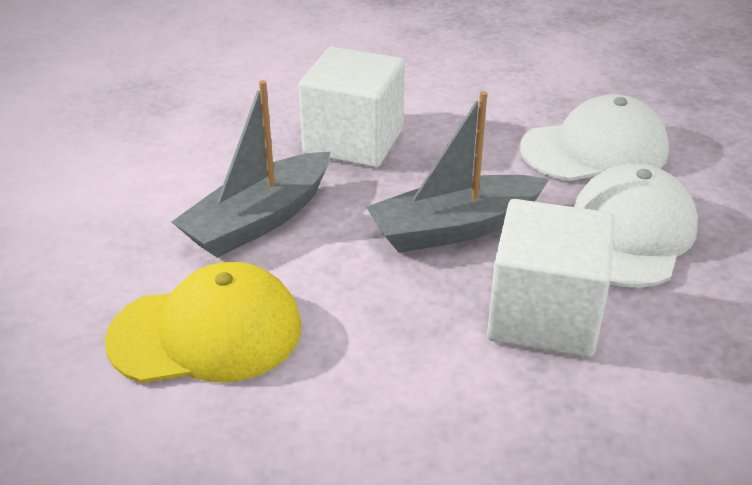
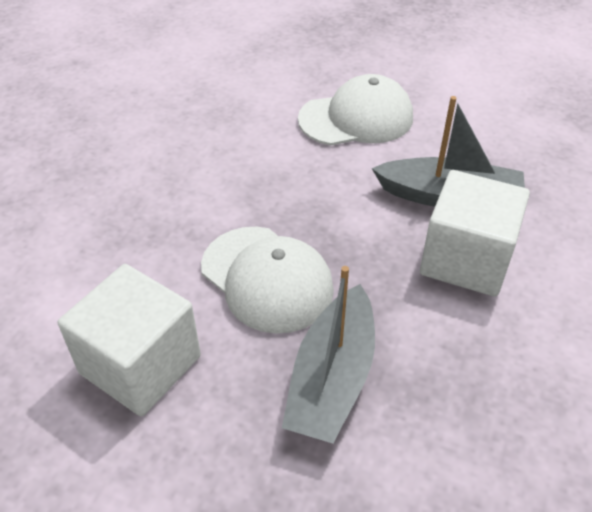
yellow cap: 1 -> 0

